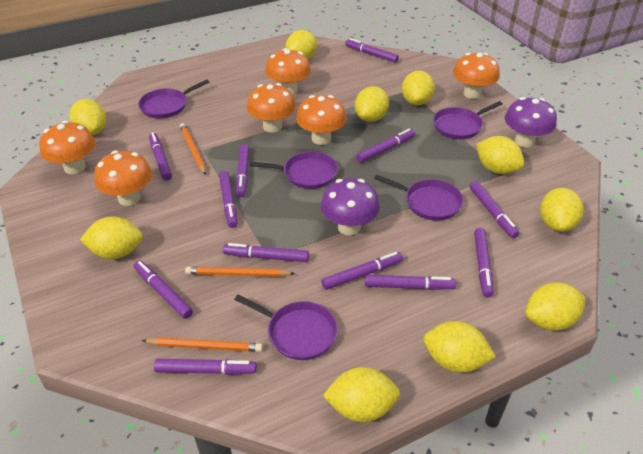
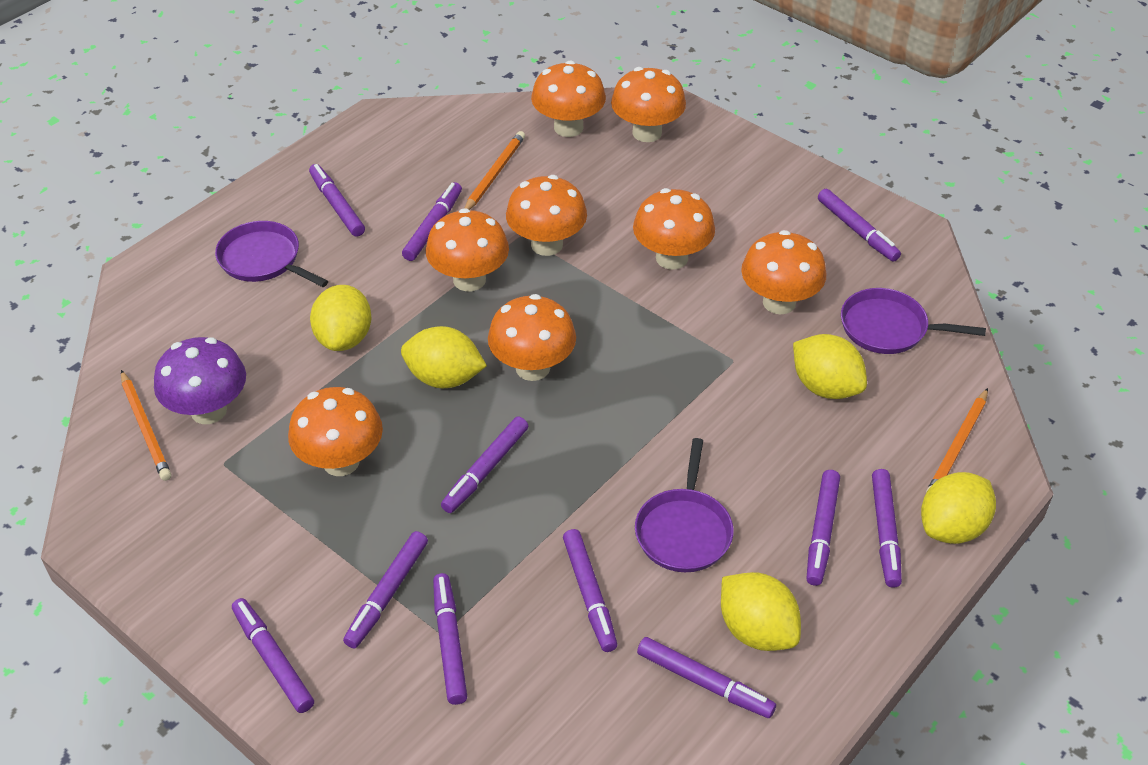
orange mushroom: 6 -> 8
purple marker: 12 -> 11
purple mushroom: 2 -> 1
purple pan: 5 -> 3
yellow lemon: 10 -> 5

